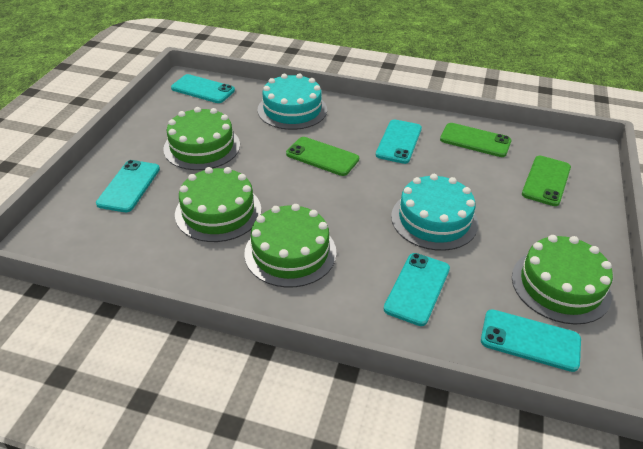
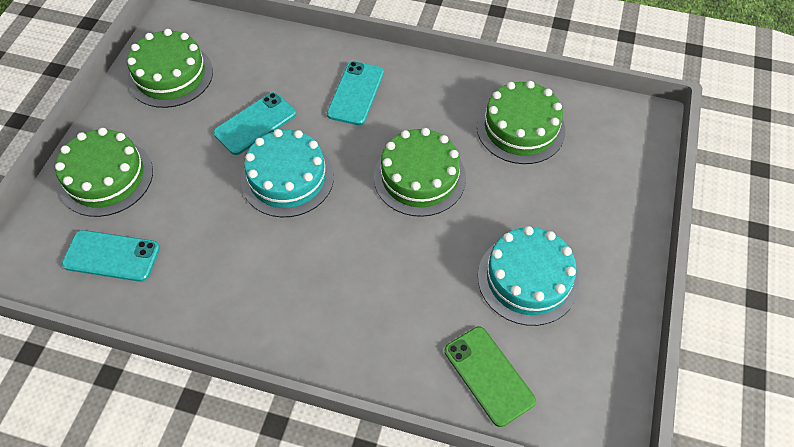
green phone: 3 -> 1
turquoise phone: 5 -> 3

